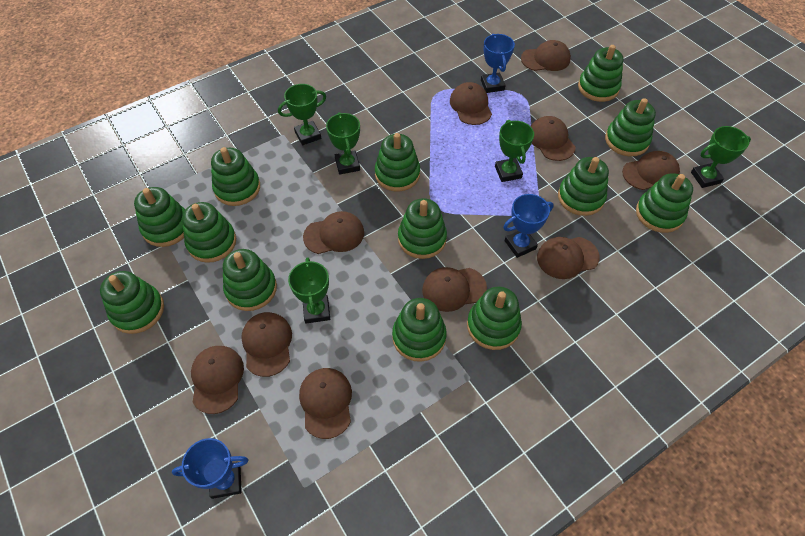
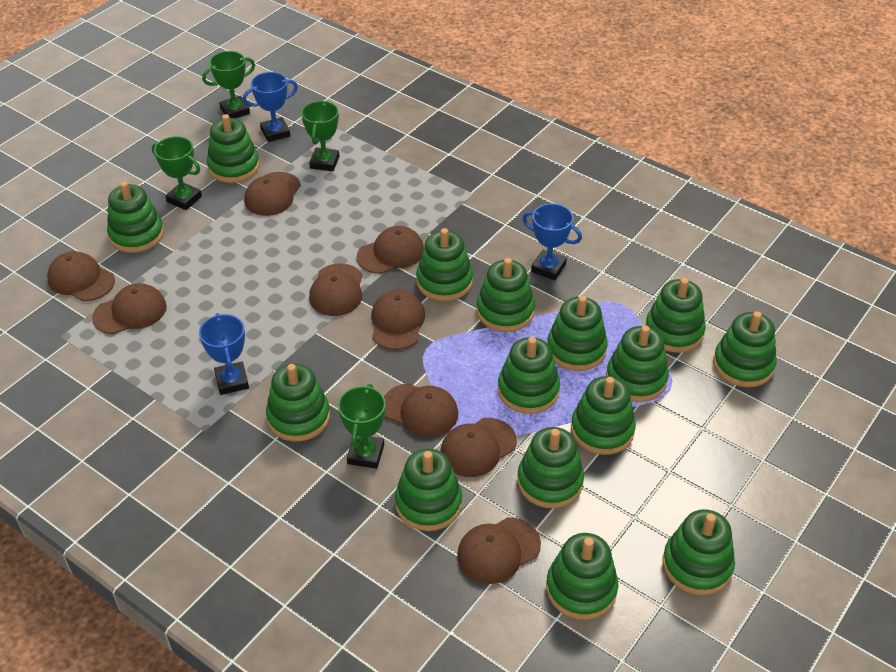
brown cap: 10 -> 9
green stacking toy: 13 -> 15
green trophy: 5 -> 4

